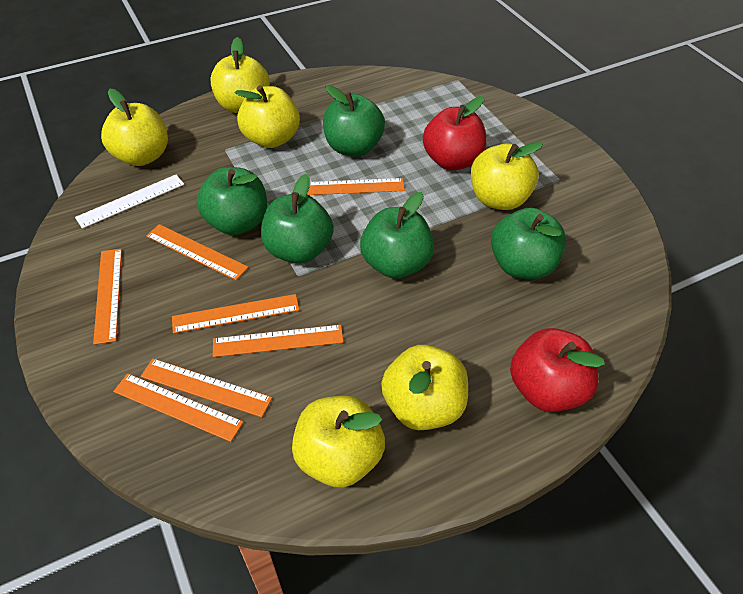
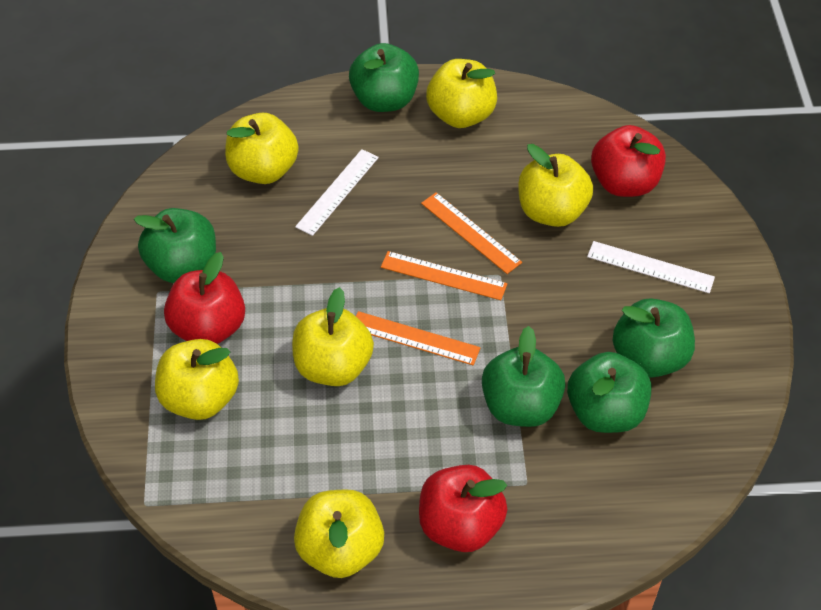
orange ruler: 7 -> 3
red apple: 2 -> 3
white ruler: 1 -> 2

